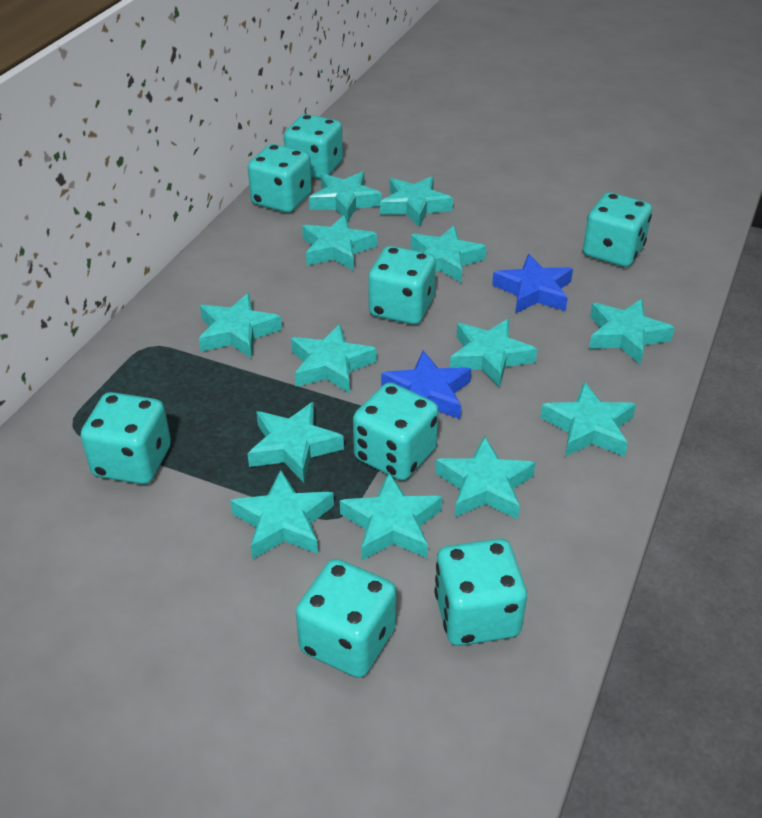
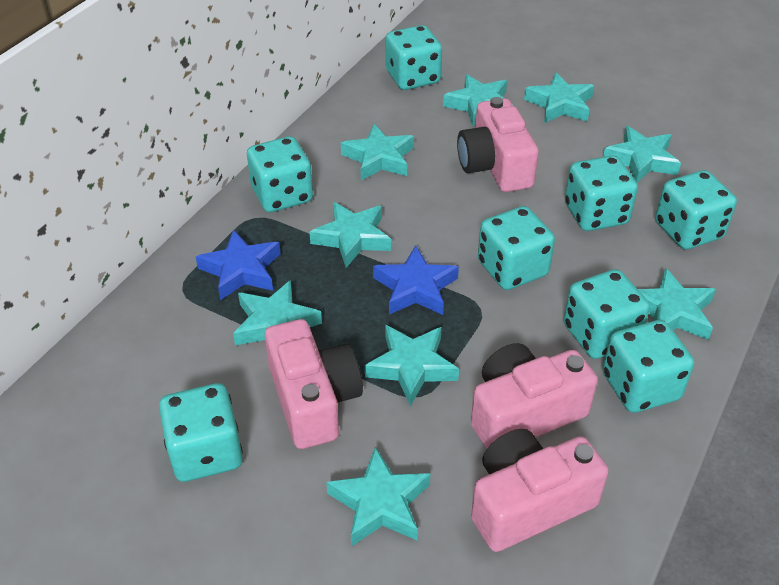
pink camera: 0 -> 4
turquoise star: 13 -> 9

